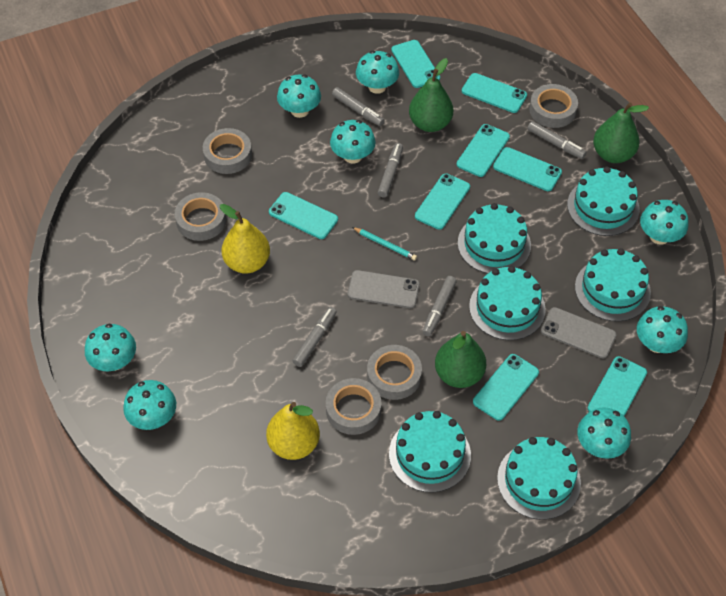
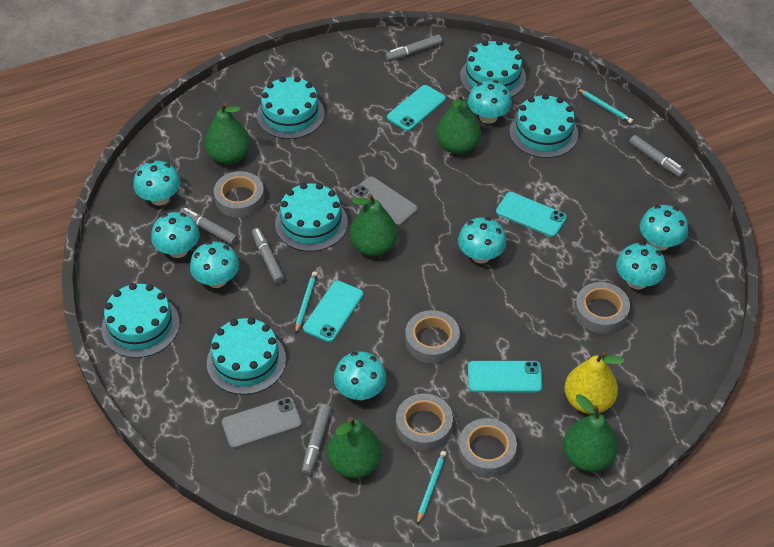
green pear: 3 -> 5
turquoise pencil: 1 -> 3
turquoise phone: 8 -> 4
yellow pear: 2 -> 1

